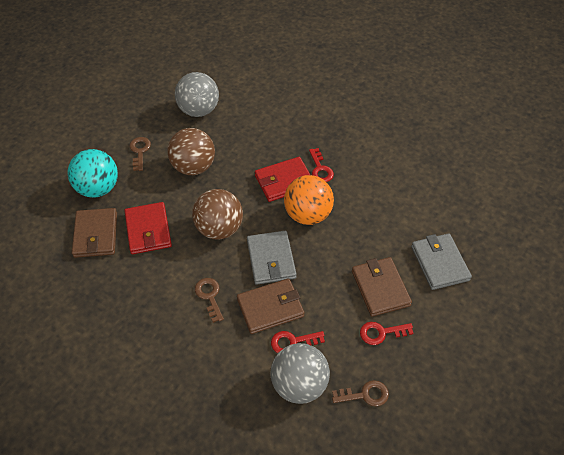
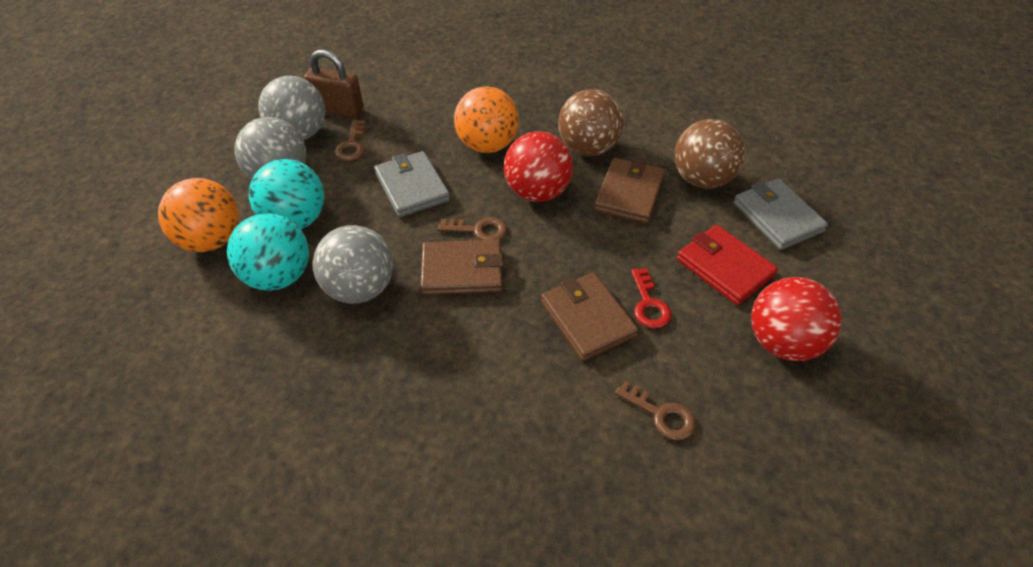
brown padlock: 0 -> 1
grey ball: 2 -> 3
orange ball: 1 -> 2
red ball: 0 -> 2
red key: 3 -> 1
red wallet: 2 -> 1
turquoise ball: 1 -> 2

